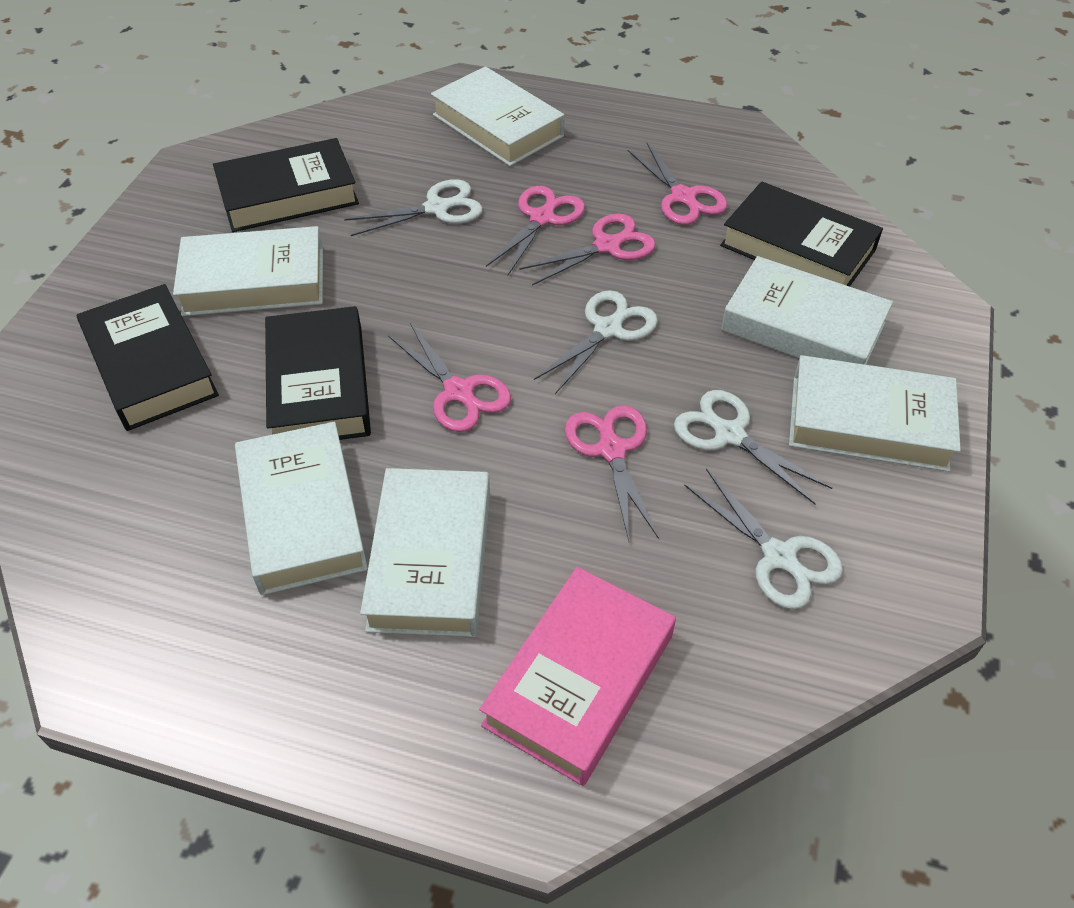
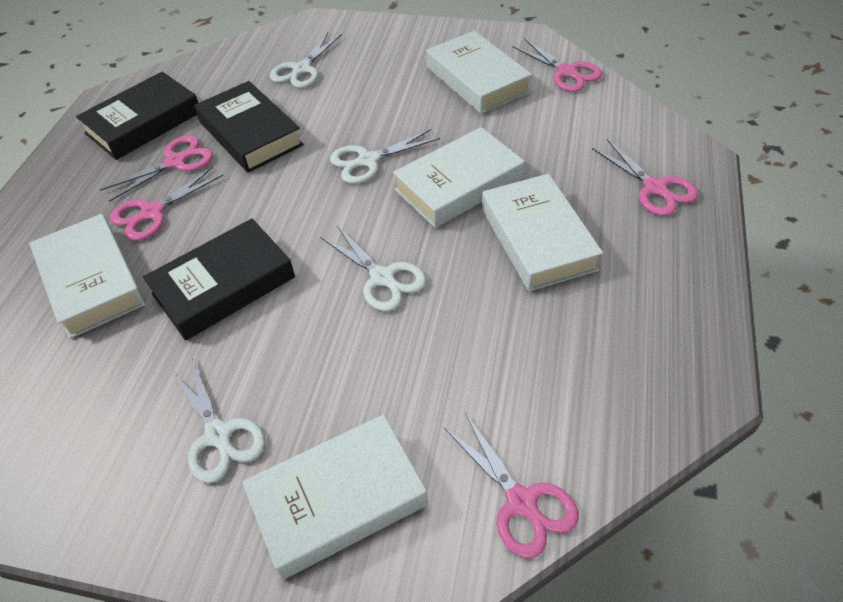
black book: 4 -> 3
pink book: 1 -> 0
white book: 6 -> 5

